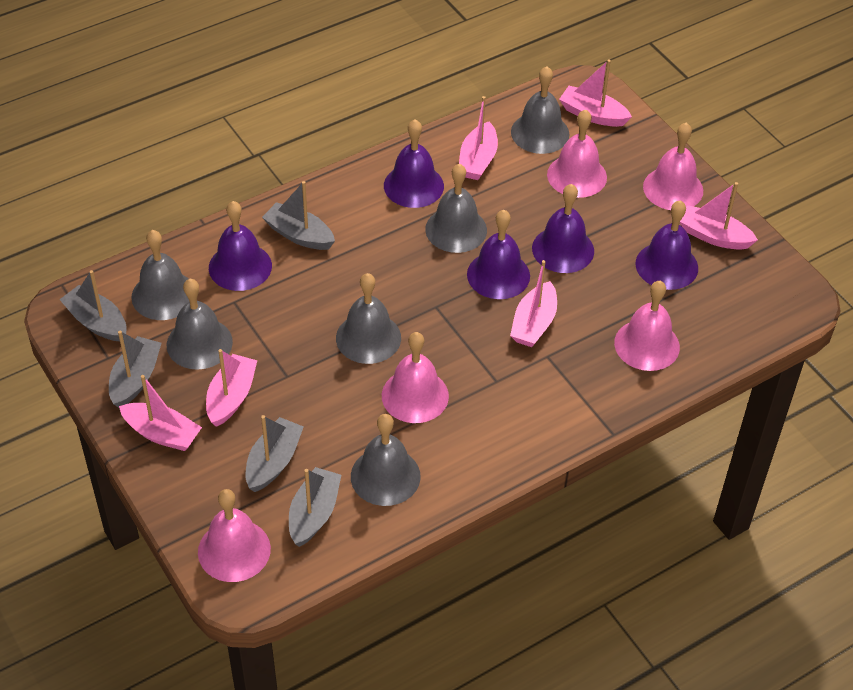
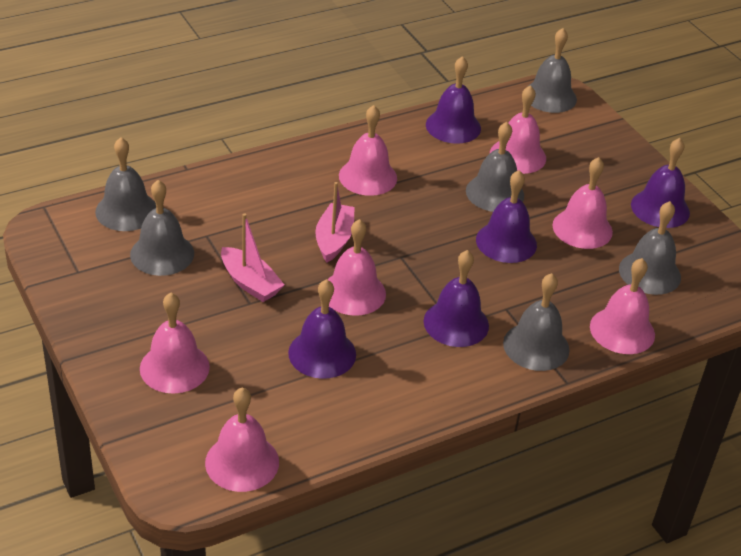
grey boat: 5 -> 0
pink bell: 5 -> 7
pink boat: 6 -> 2

